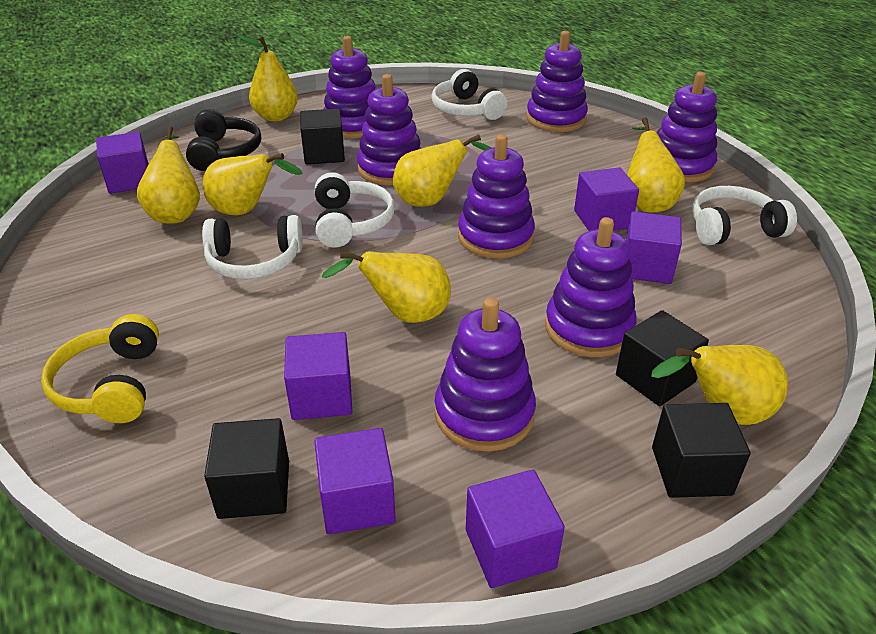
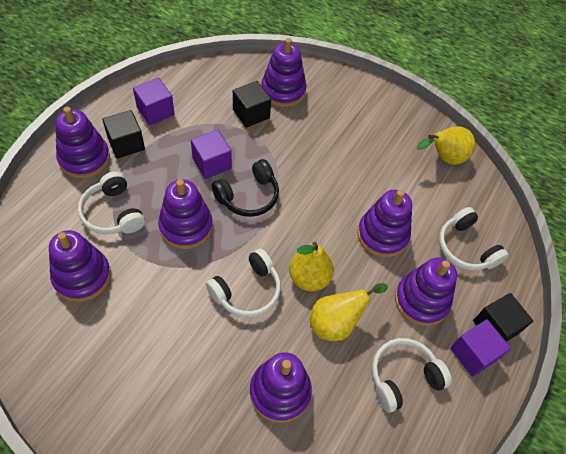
black cube: 4 -> 3
purple cube: 6 -> 3
yellow headphones: 1 -> 0
yellow pear: 7 -> 3

